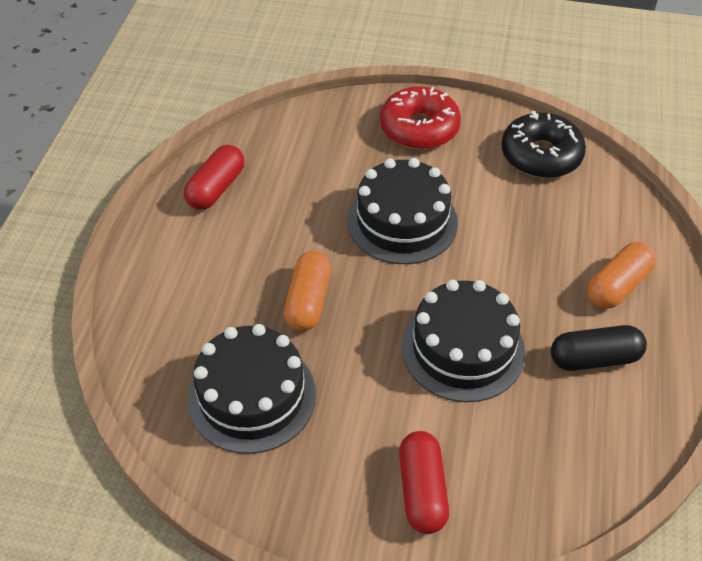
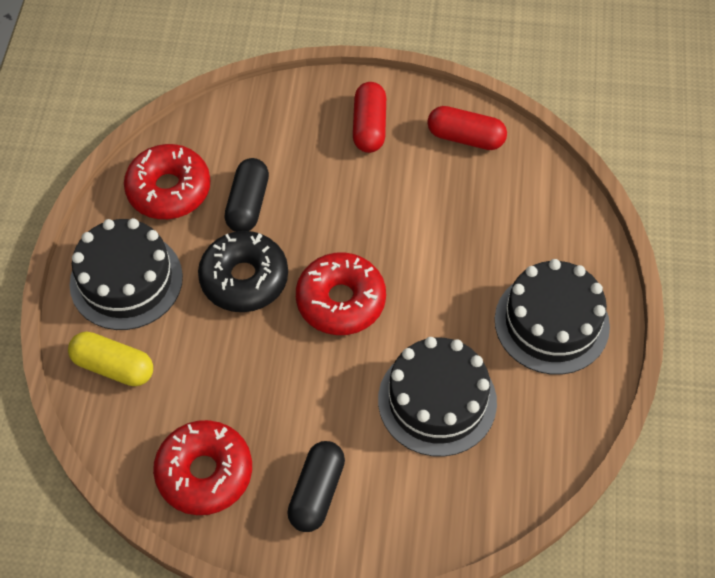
black capsule: 1 -> 2
orange capsule: 2 -> 0
red donut: 1 -> 3
yellow capsule: 0 -> 1

